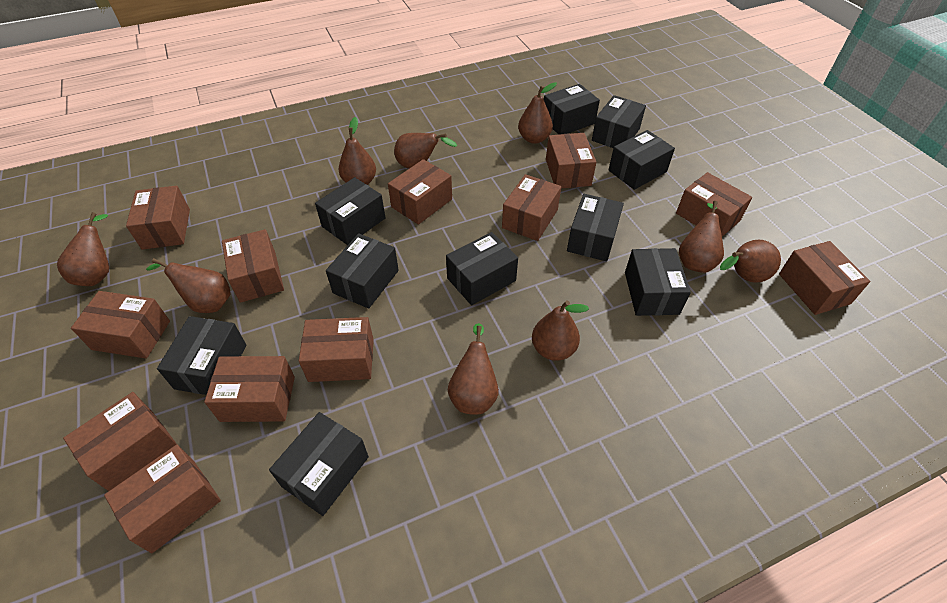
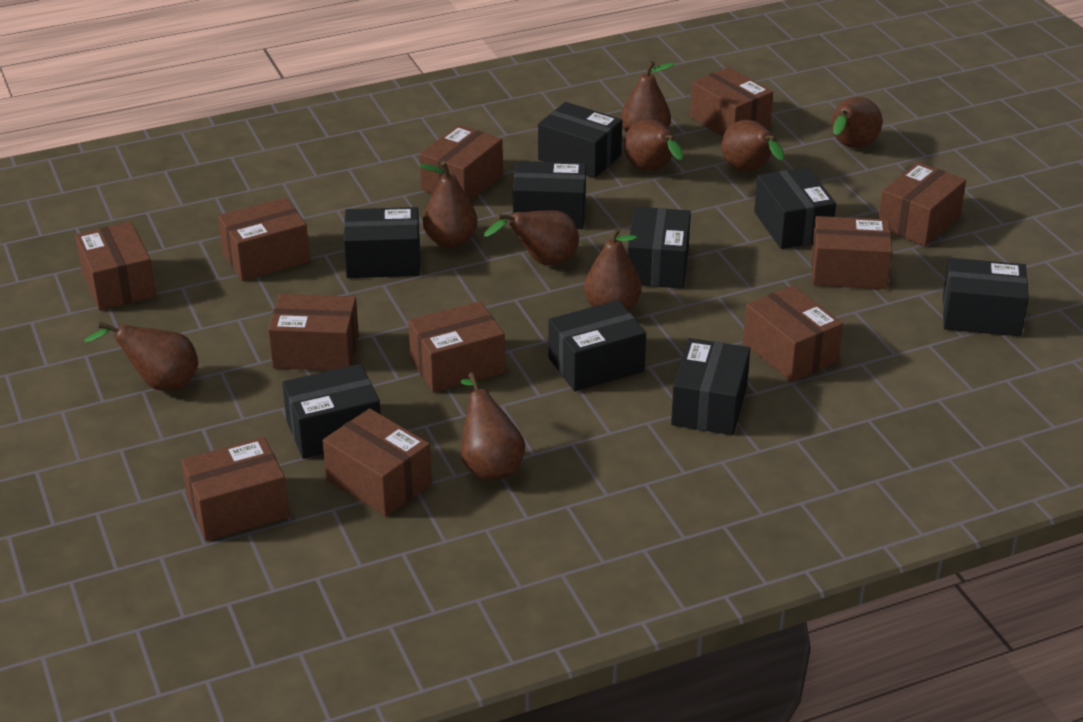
black box: 10 -> 9
brown box: 12 -> 11

